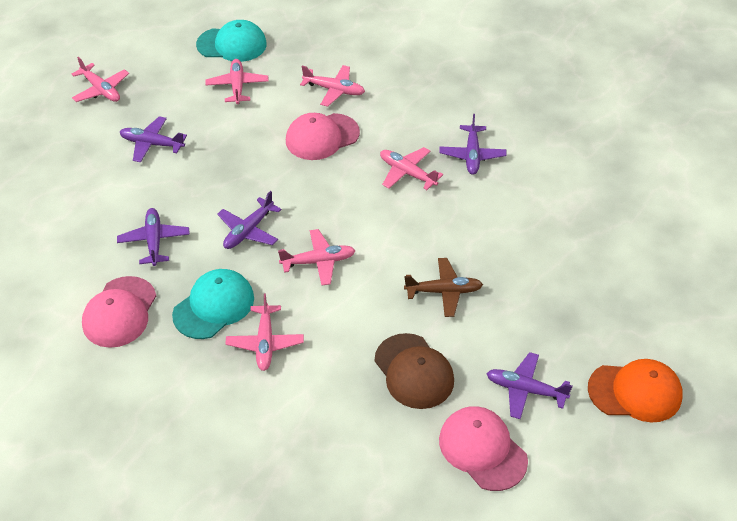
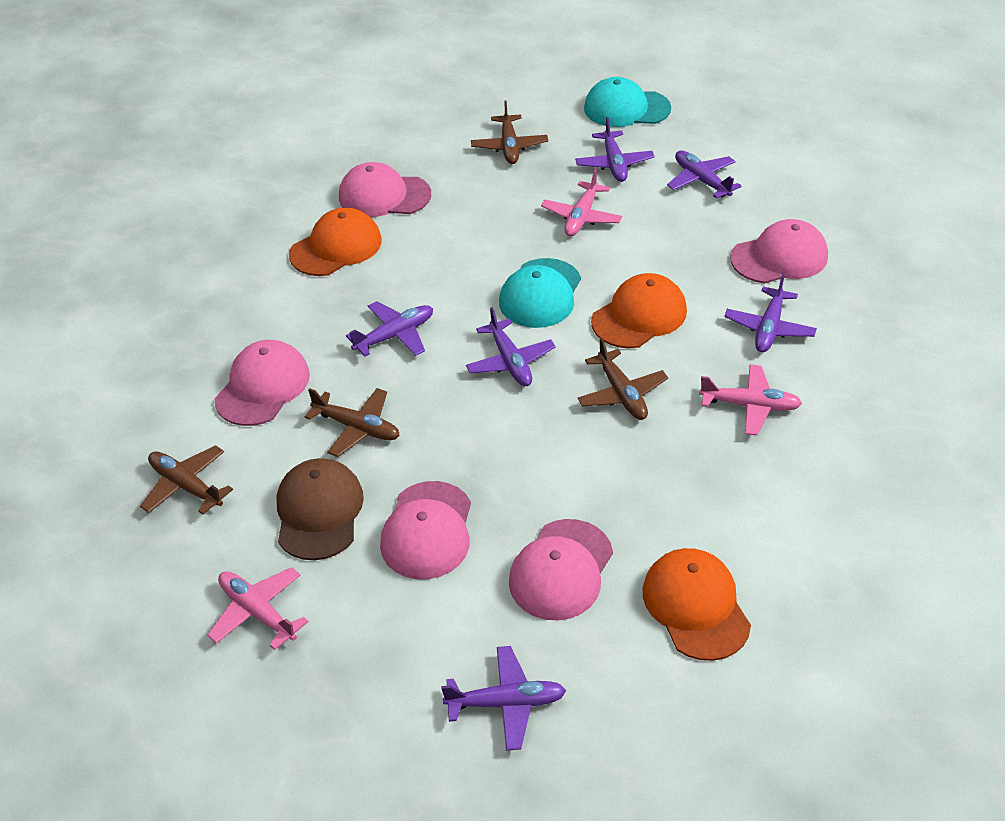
brown plane: 1 -> 4
orange cap: 1 -> 3
pink cap: 3 -> 5
pink plane: 6 -> 3
purple plane: 5 -> 6

